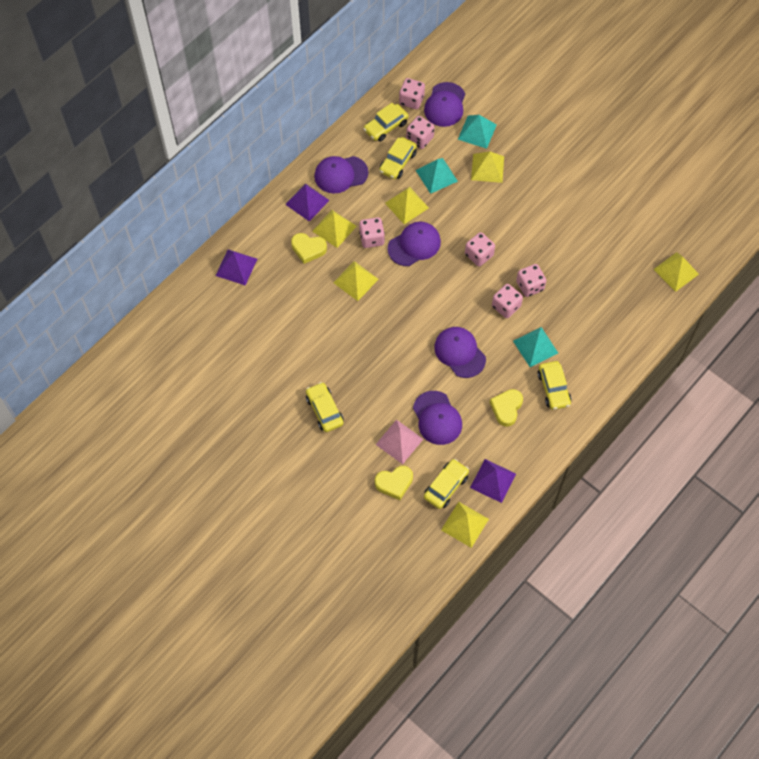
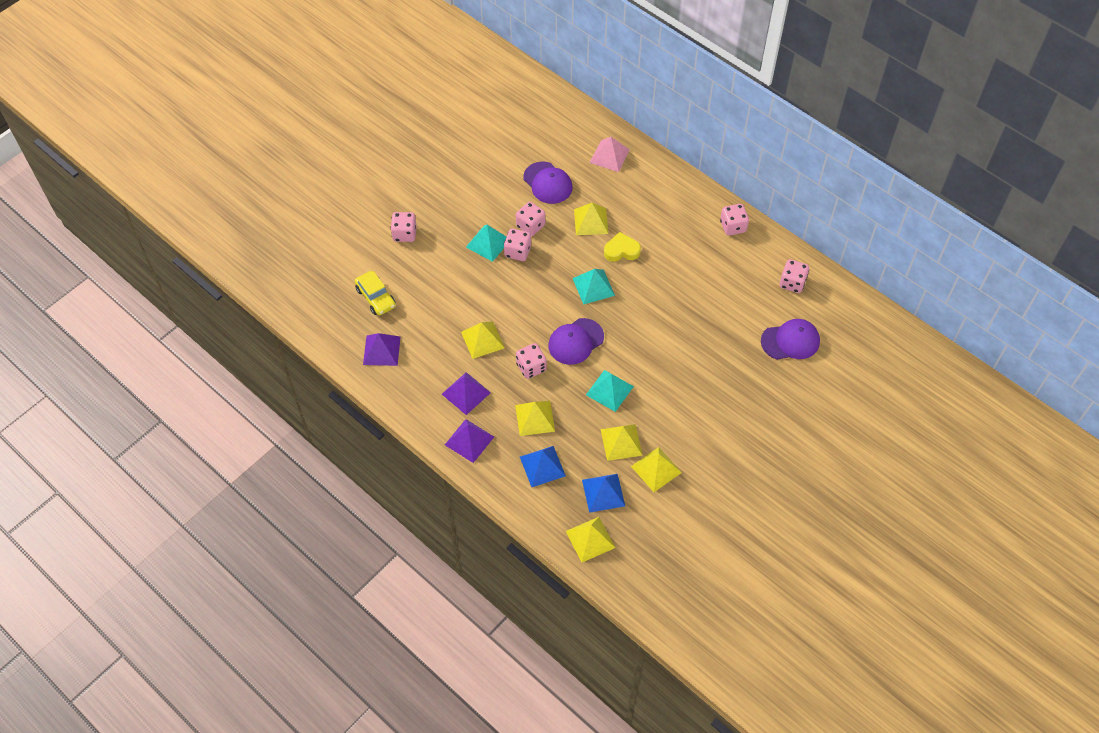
blue pyramid: 0 -> 2
purple cap: 5 -> 3
yellow car: 5 -> 1
yellow heart: 3 -> 1

